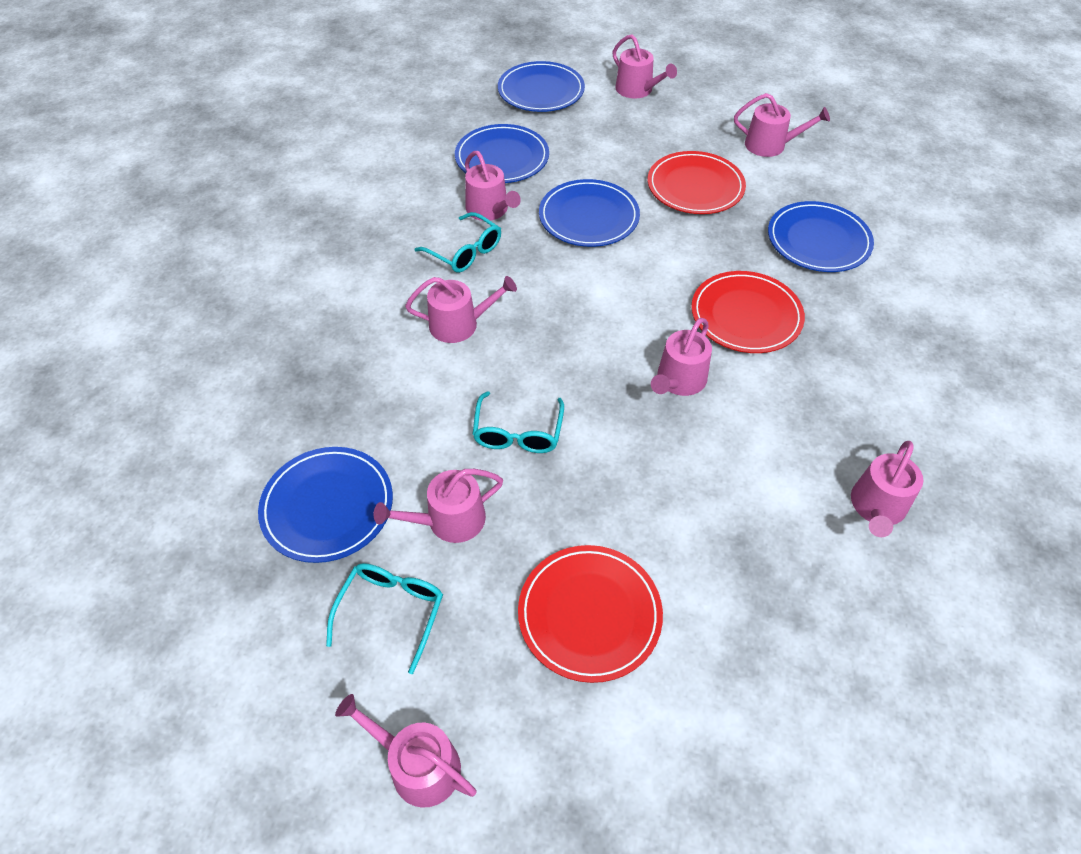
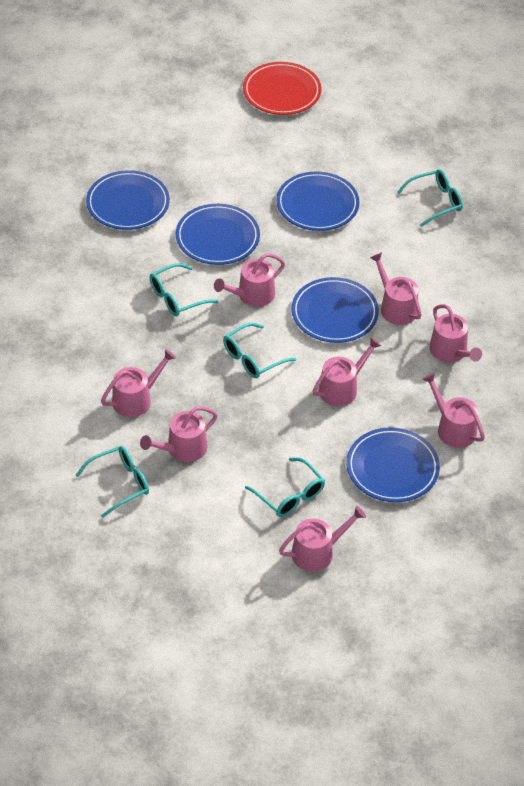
red plate: 3 -> 1
turquoise glasses: 3 -> 5

